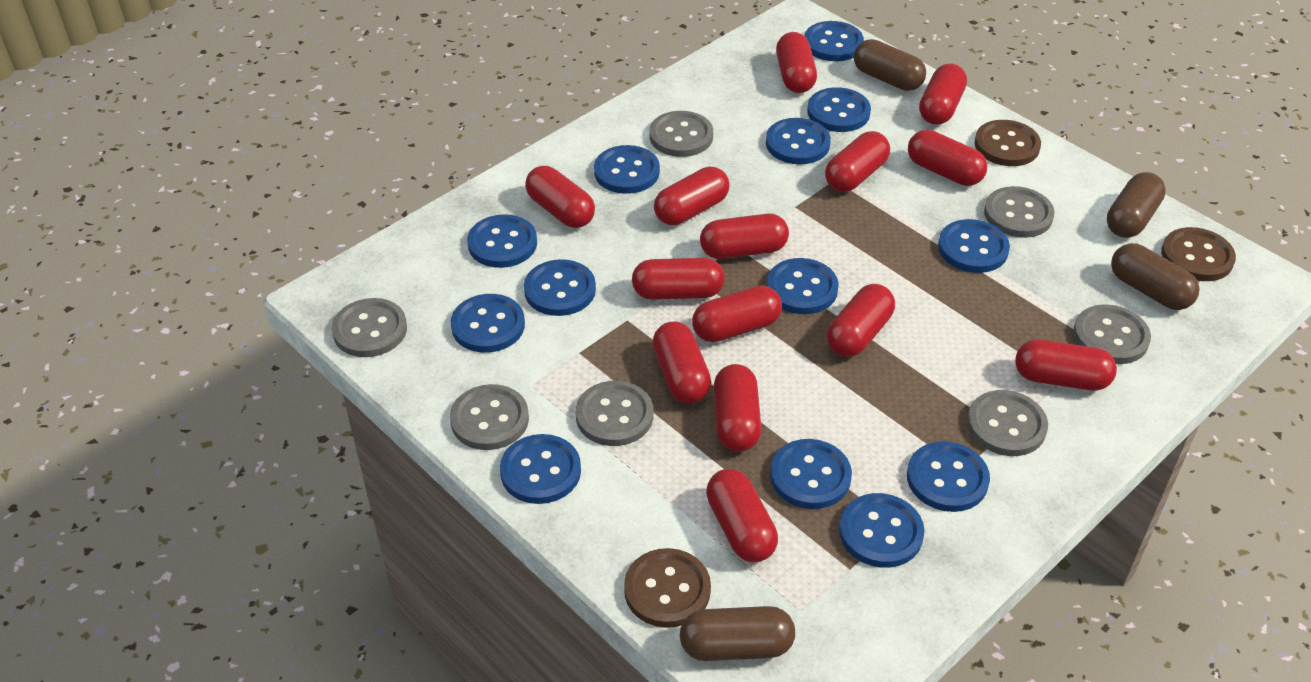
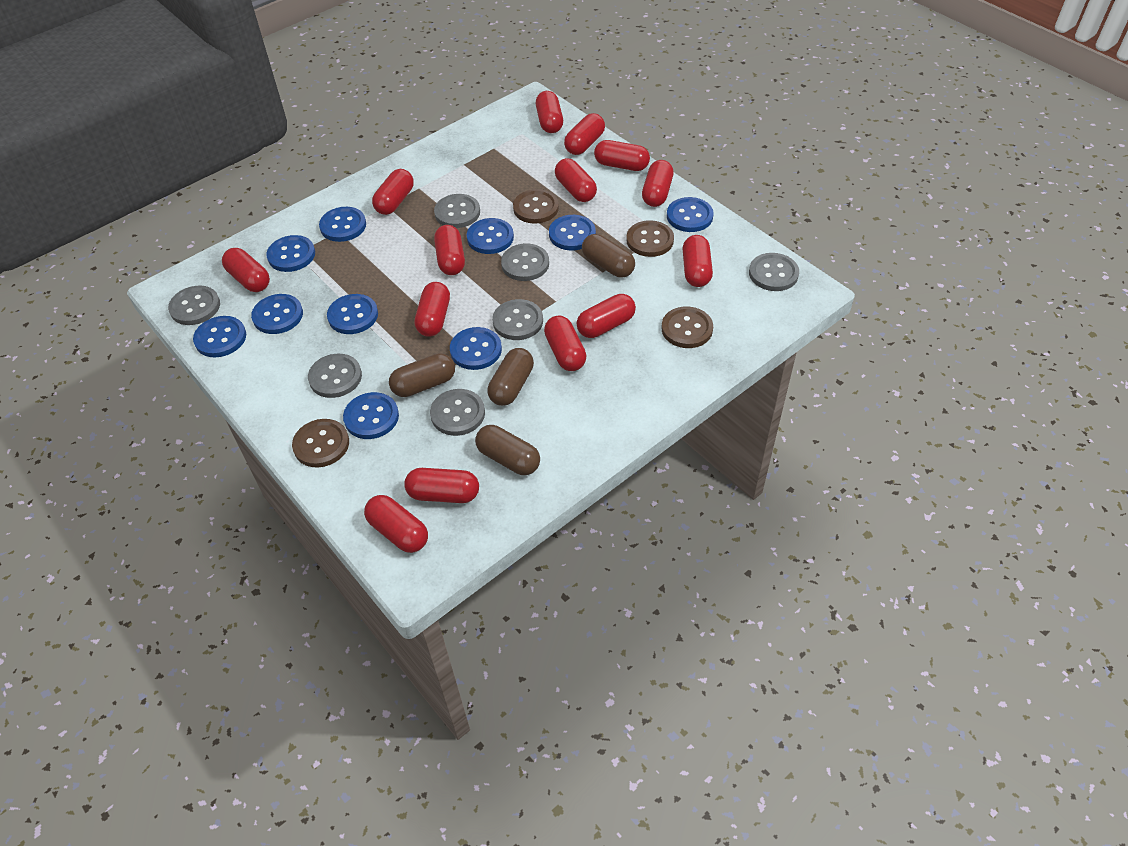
blue button: 13 -> 10
brown button: 3 -> 4

